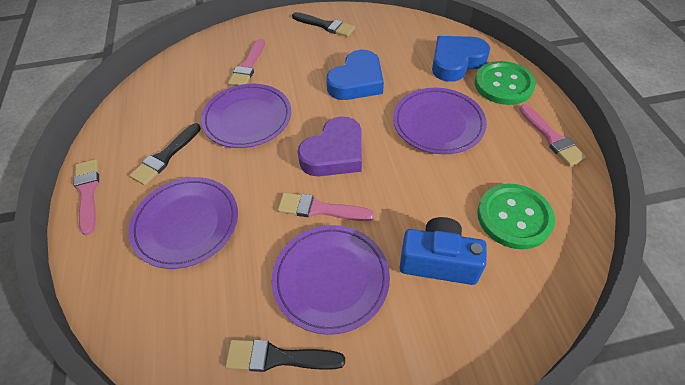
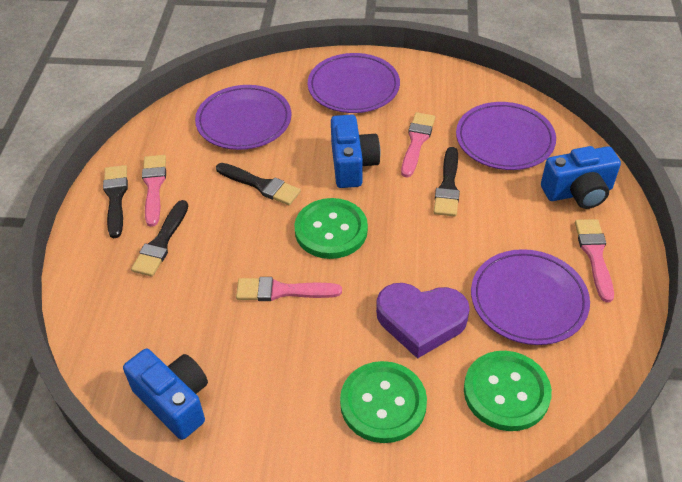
black brush: 3 -> 4
blue camera: 1 -> 3
blue heart: 2 -> 0
green button: 2 -> 3

